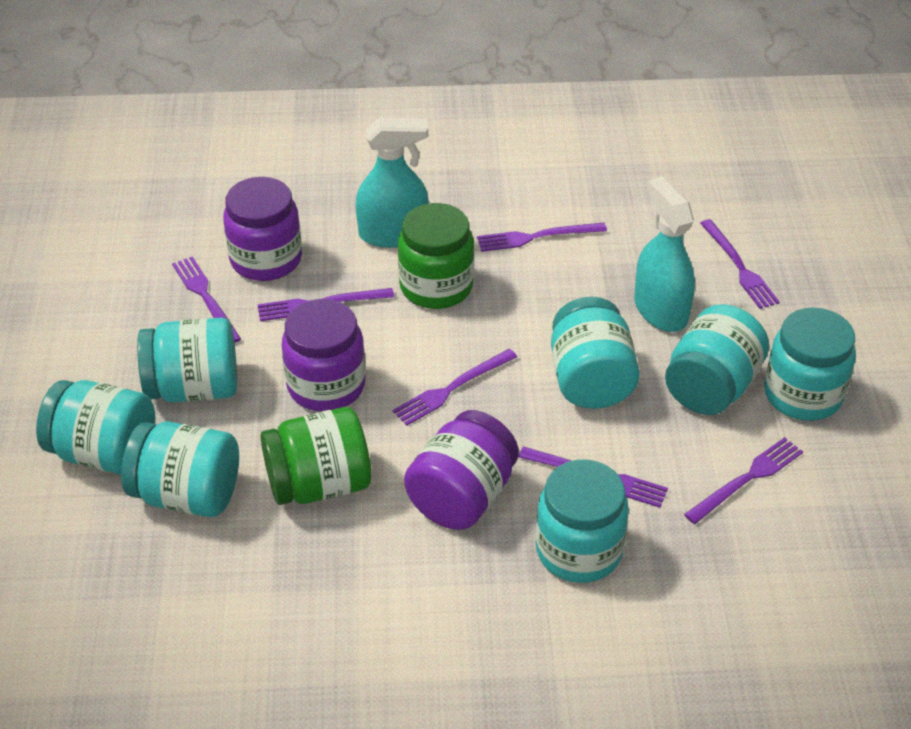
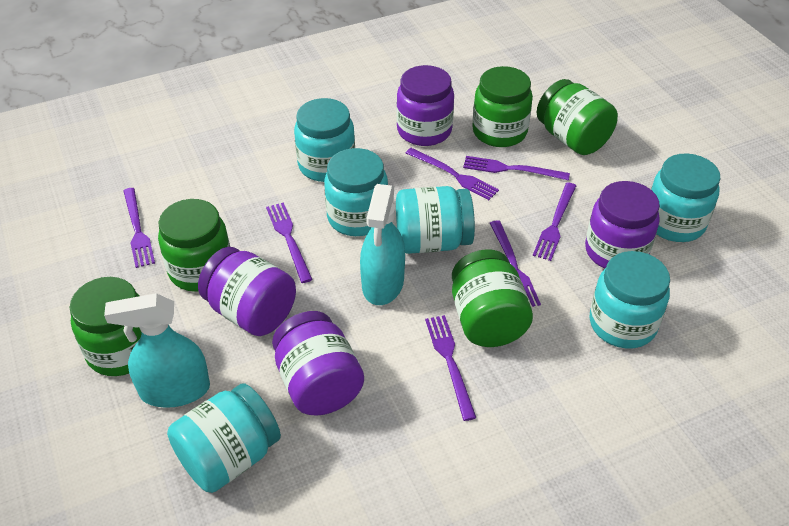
green jar: 2 -> 5
purple jar: 3 -> 4
turquoise jar: 7 -> 6

